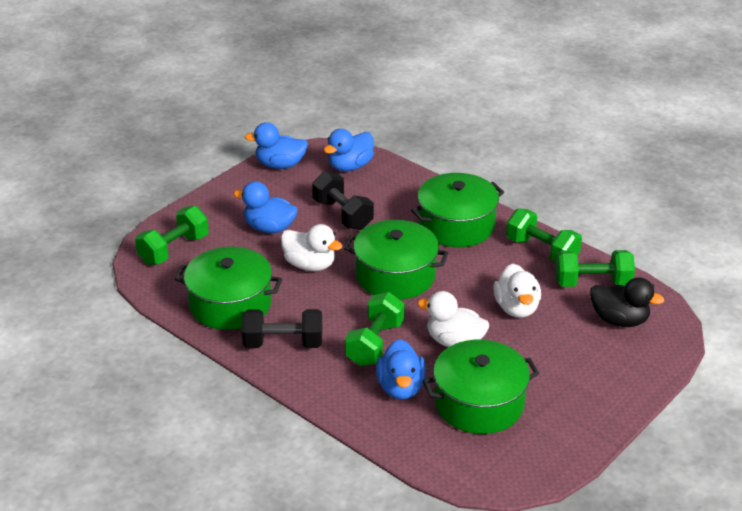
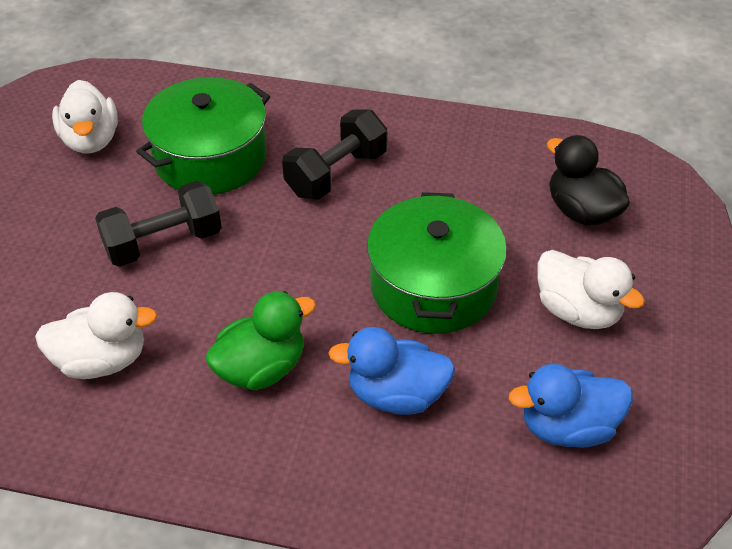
blue duck: 4 -> 2
green duck: 0 -> 1
green dumbbell: 4 -> 0
green pot: 4 -> 2

